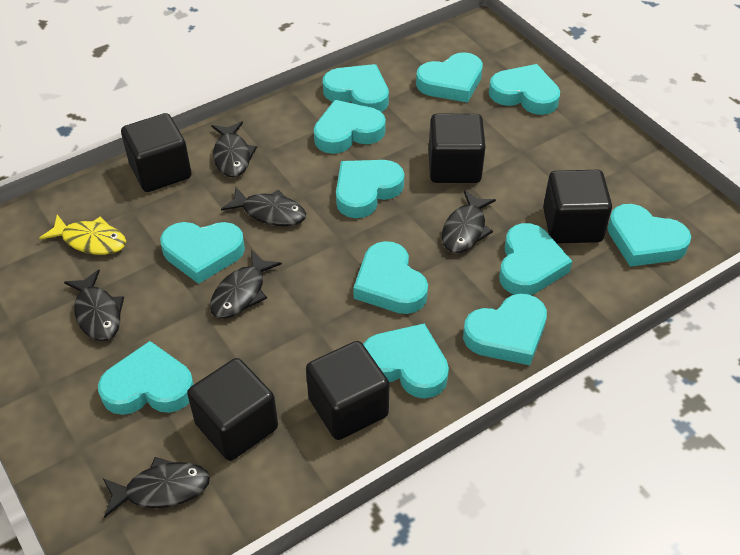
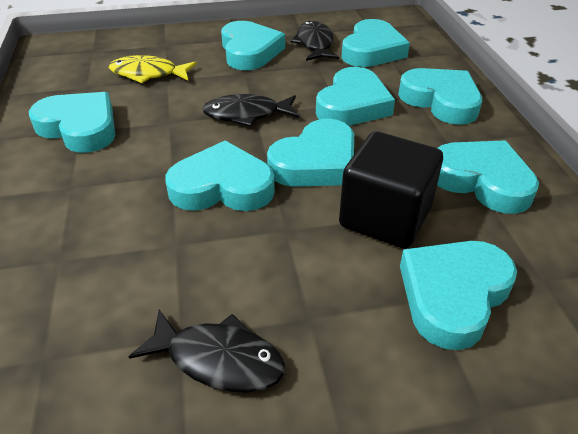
black cube: 5 -> 1
black fish: 6 -> 3
turquoise heart: 12 -> 9

